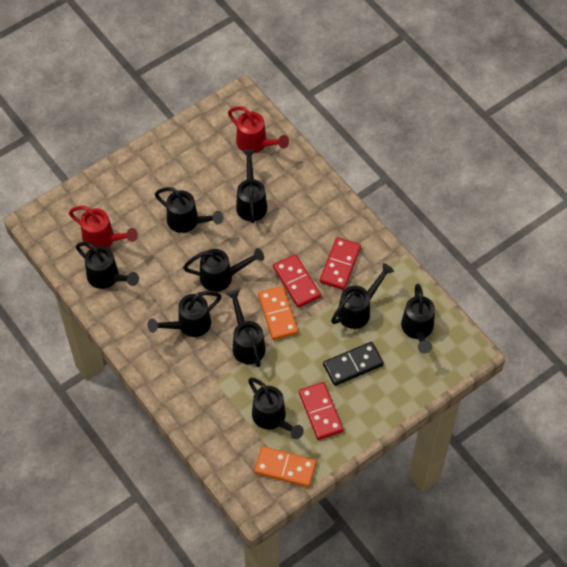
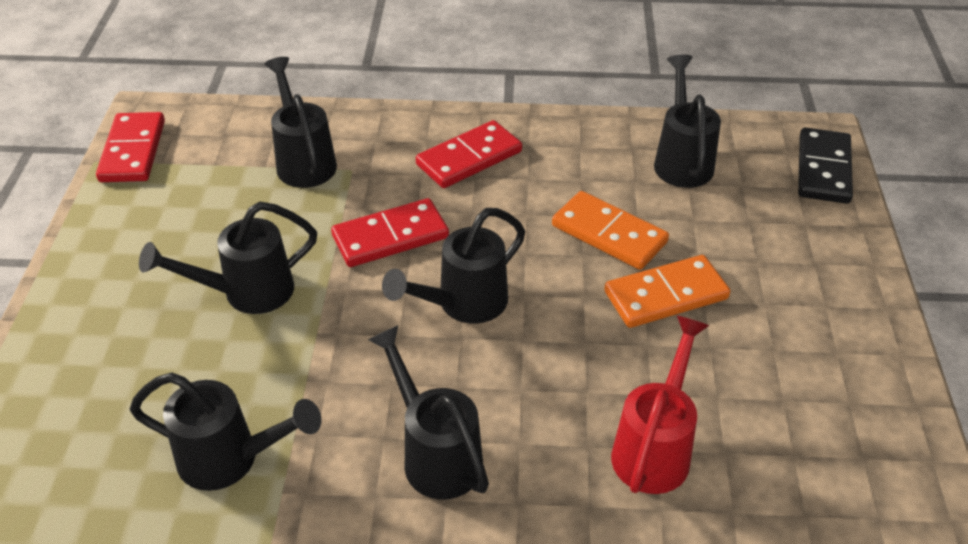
black watering can: 9 -> 6
red watering can: 2 -> 1

